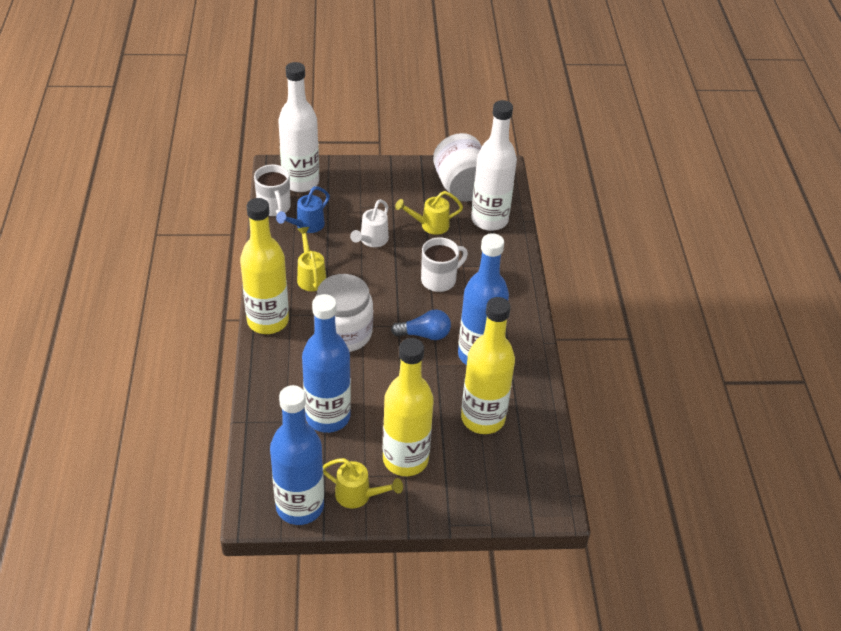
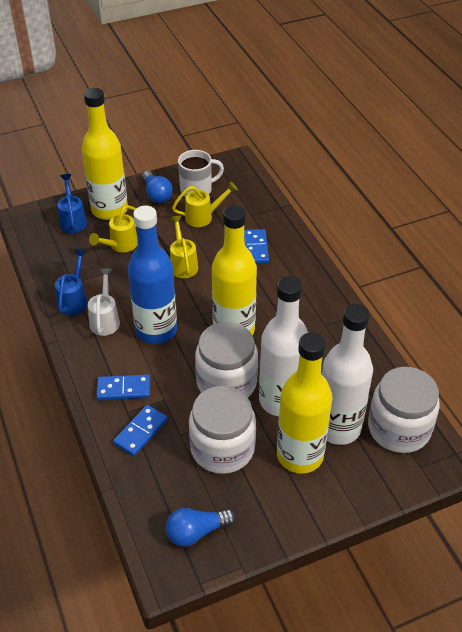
blue bottle: 3 -> 1
blue domino: 0 -> 3
blue light bulb: 1 -> 2
blue watering can: 1 -> 2
white jar: 2 -> 3
white mug: 2 -> 1

